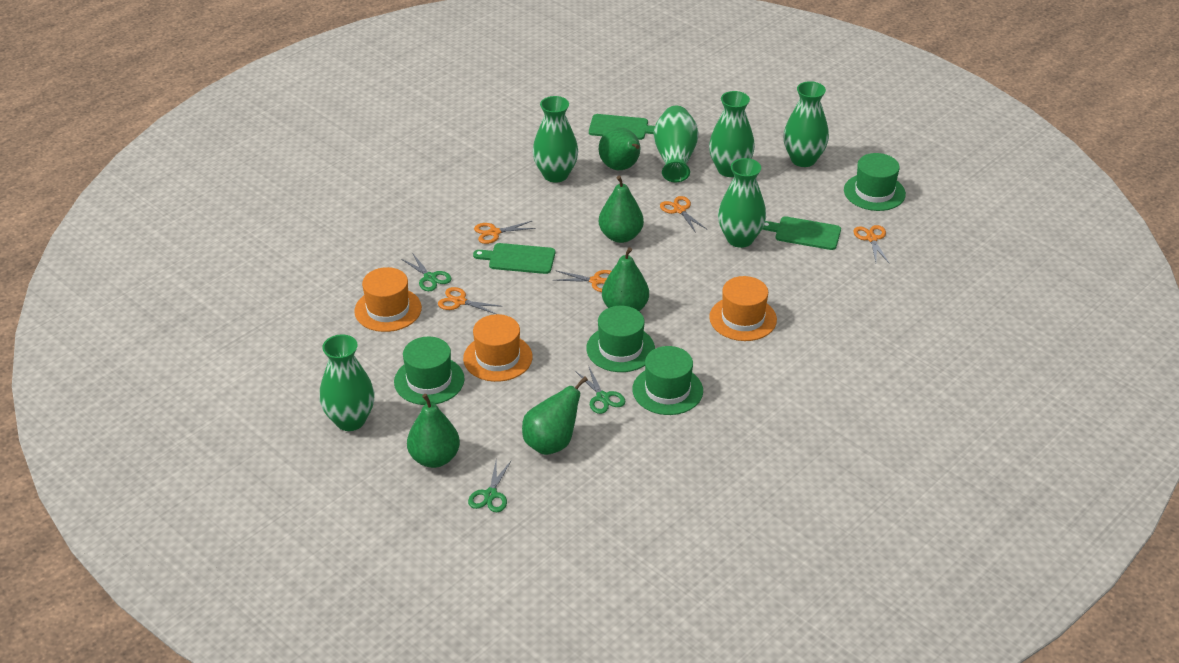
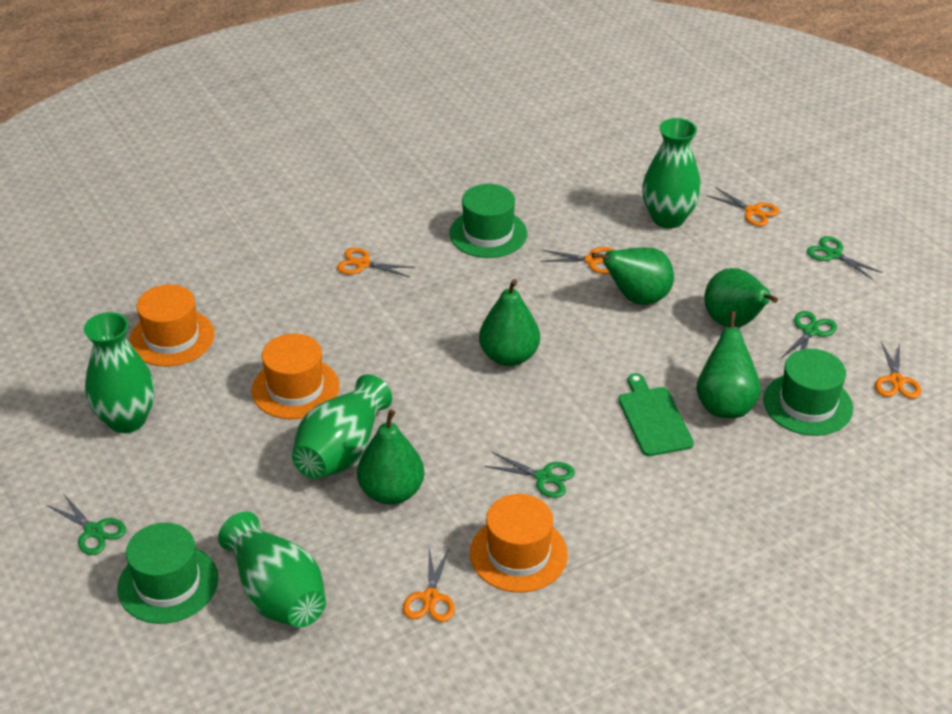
green cutting board: 3 -> 1
green hat: 4 -> 3
green scissors: 3 -> 4
green vase: 6 -> 4

